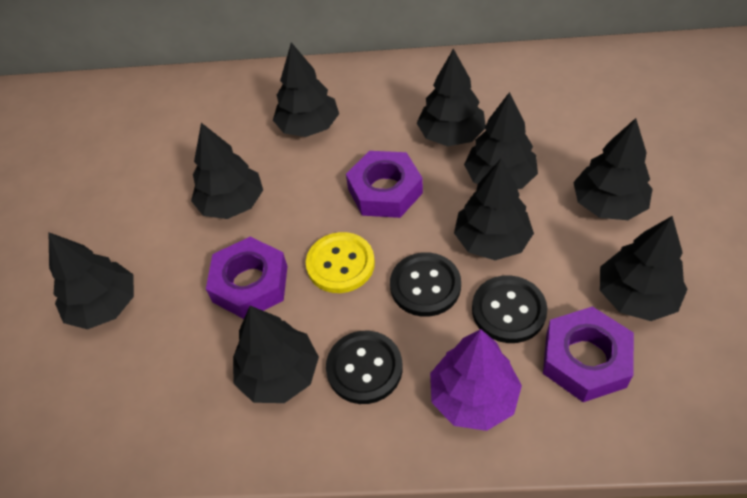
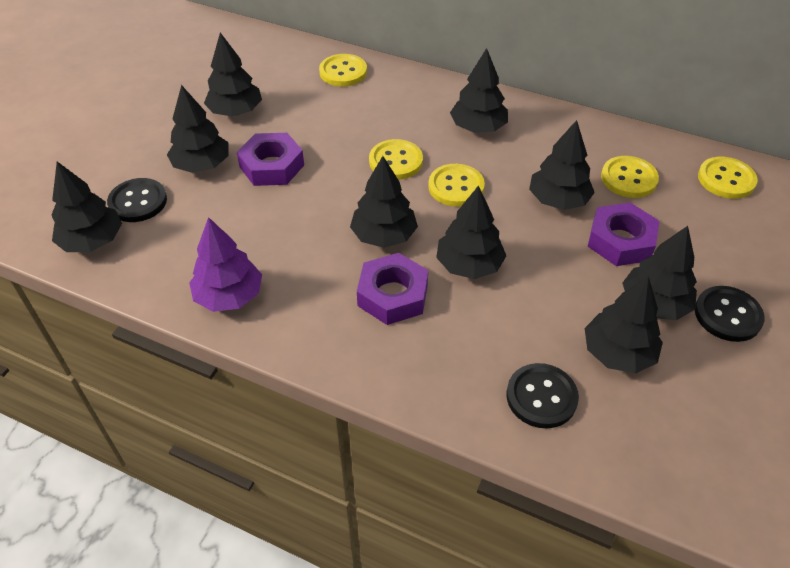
yellow button: 1 -> 5

